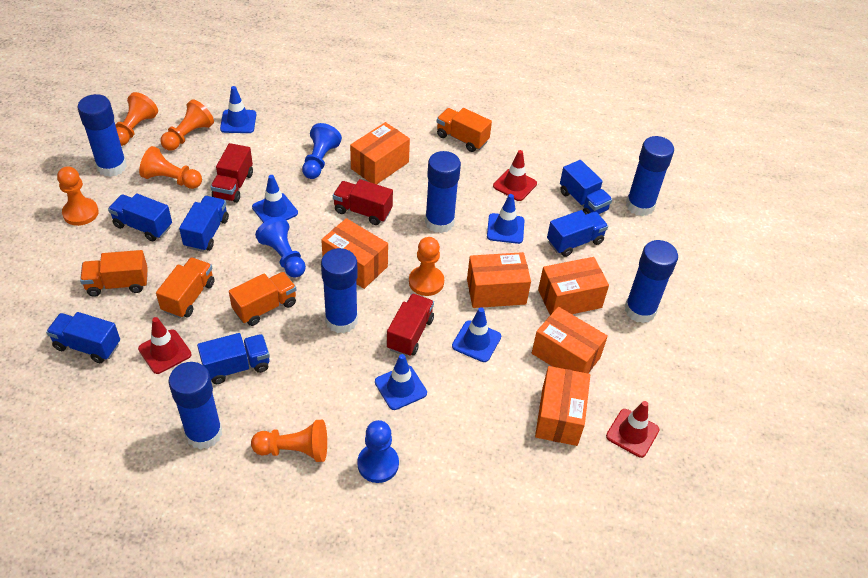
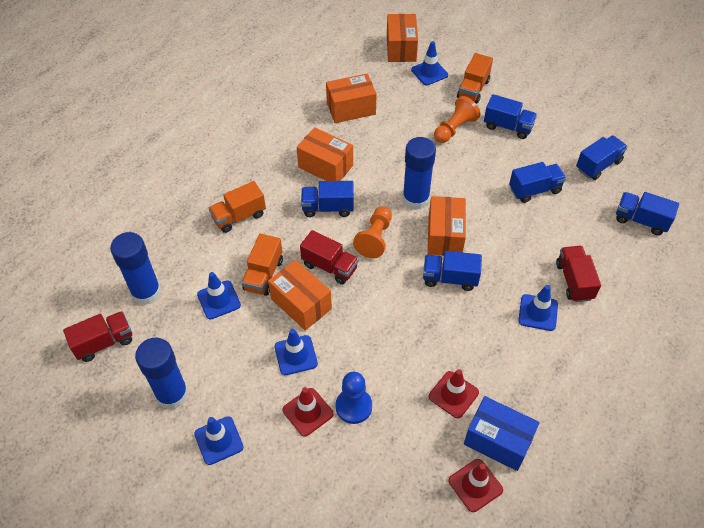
blue box: 0 -> 1
blue glue stick: 6 -> 3
blue pawn: 3 -> 1
orange box: 6 -> 5
orange pawn: 6 -> 2
orange truck: 4 -> 3

